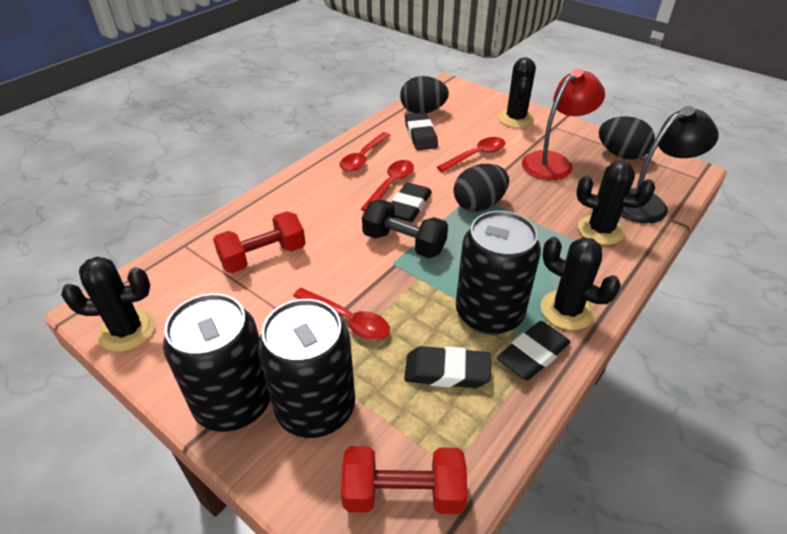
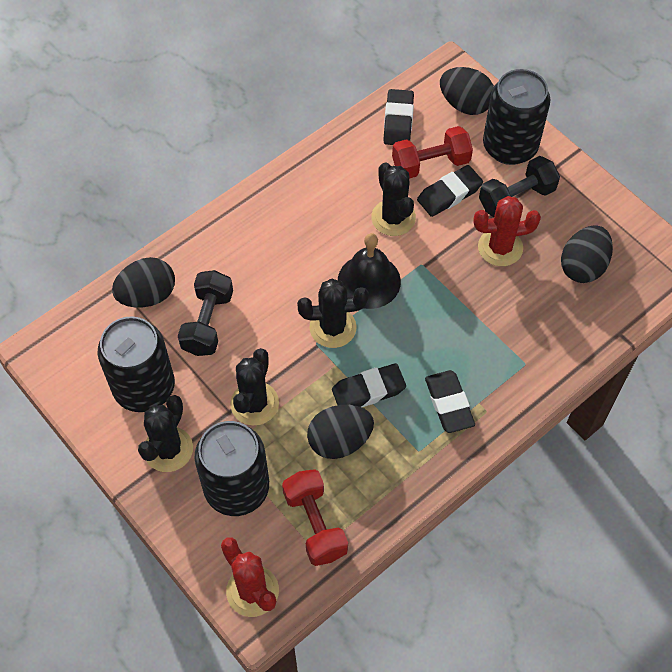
black bell: 0 -> 1
black dumbbell: 1 -> 2
black egg: 3 -> 4
black lamp: 1 -> 0
red cactus: 0 -> 2
red lamp: 1 -> 0
red spoon: 4 -> 0

